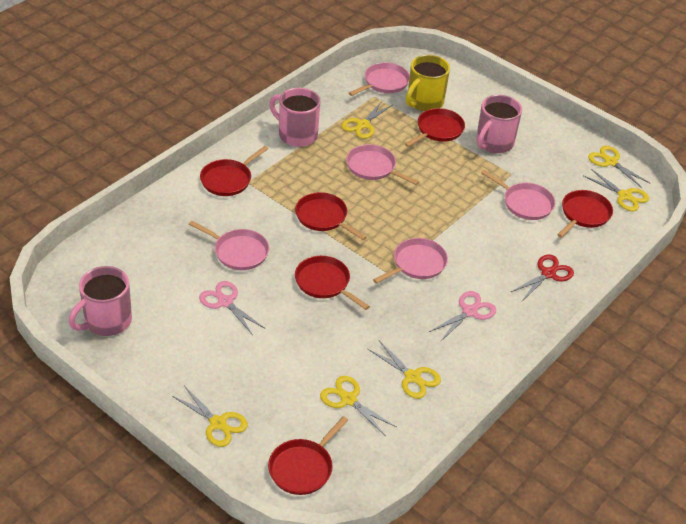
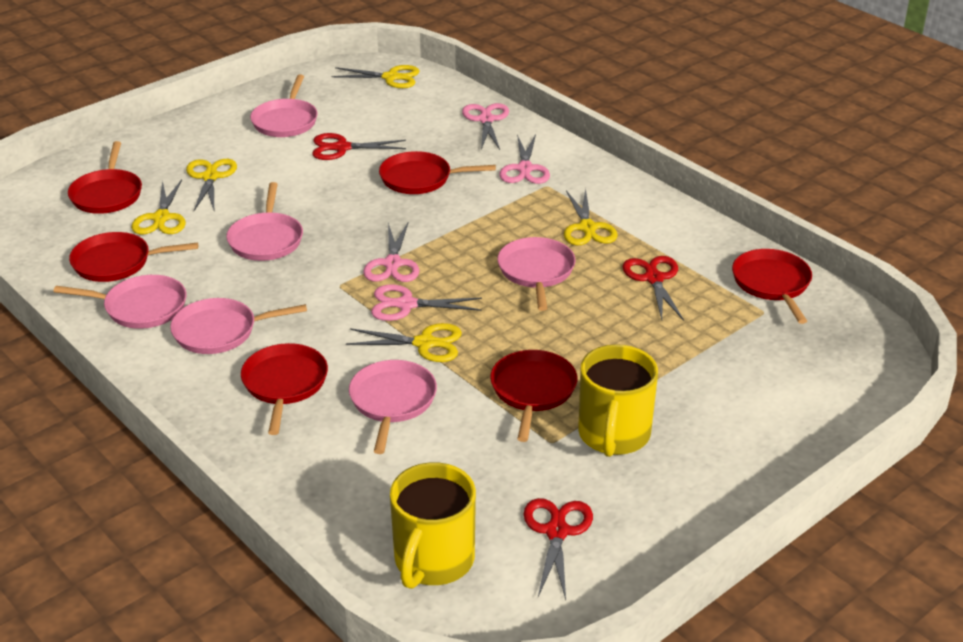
pink mug: 3 -> 0
pink pan: 5 -> 6
pink scissors: 2 -> 4
red scissors: 1 -> 3
yellow mug: 1 -> 2
yellow scissors: 6 -> 5

